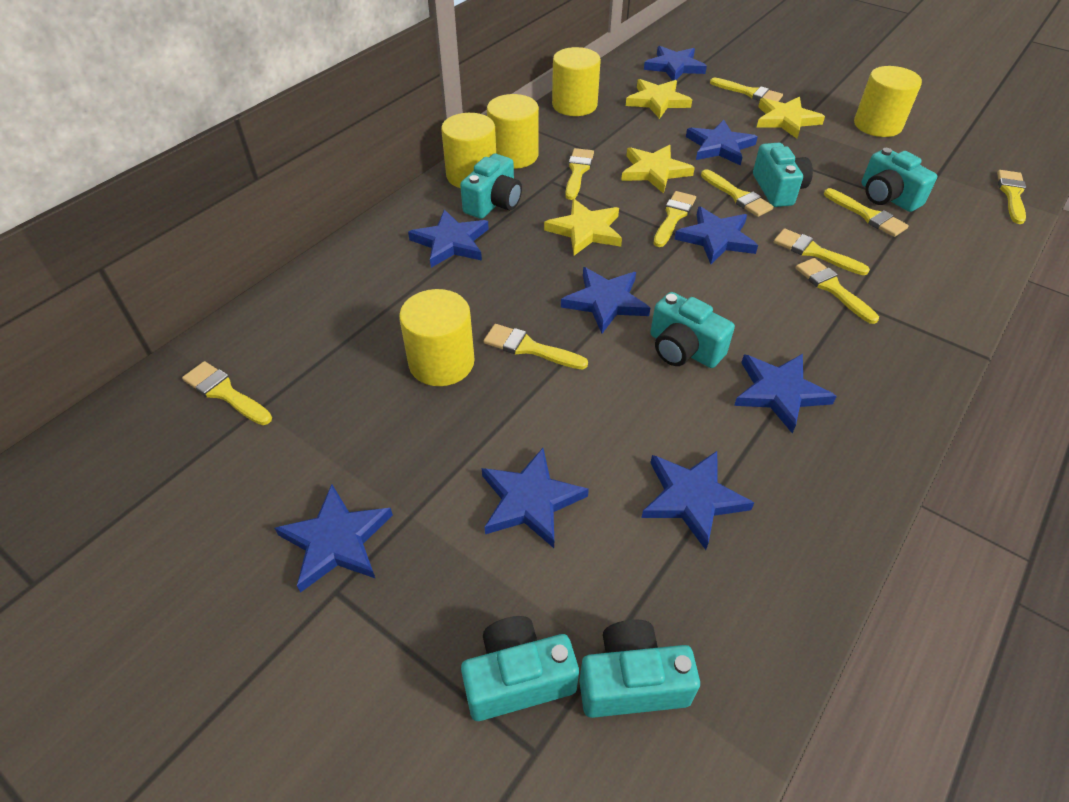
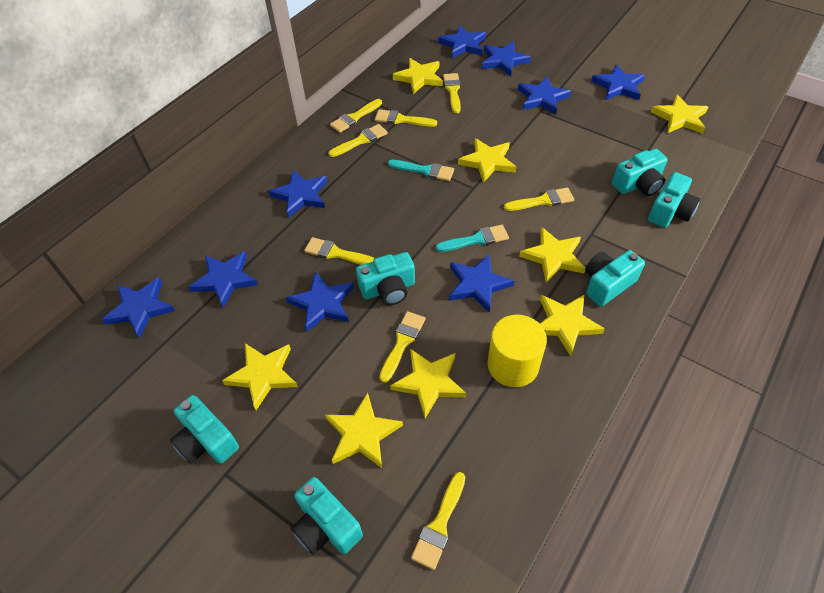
turquoise brush: 0 -> 2
yellow brush: 10 -> 8
yellow cylinder: 5 -> 1
yellow star: 4 -> 8

